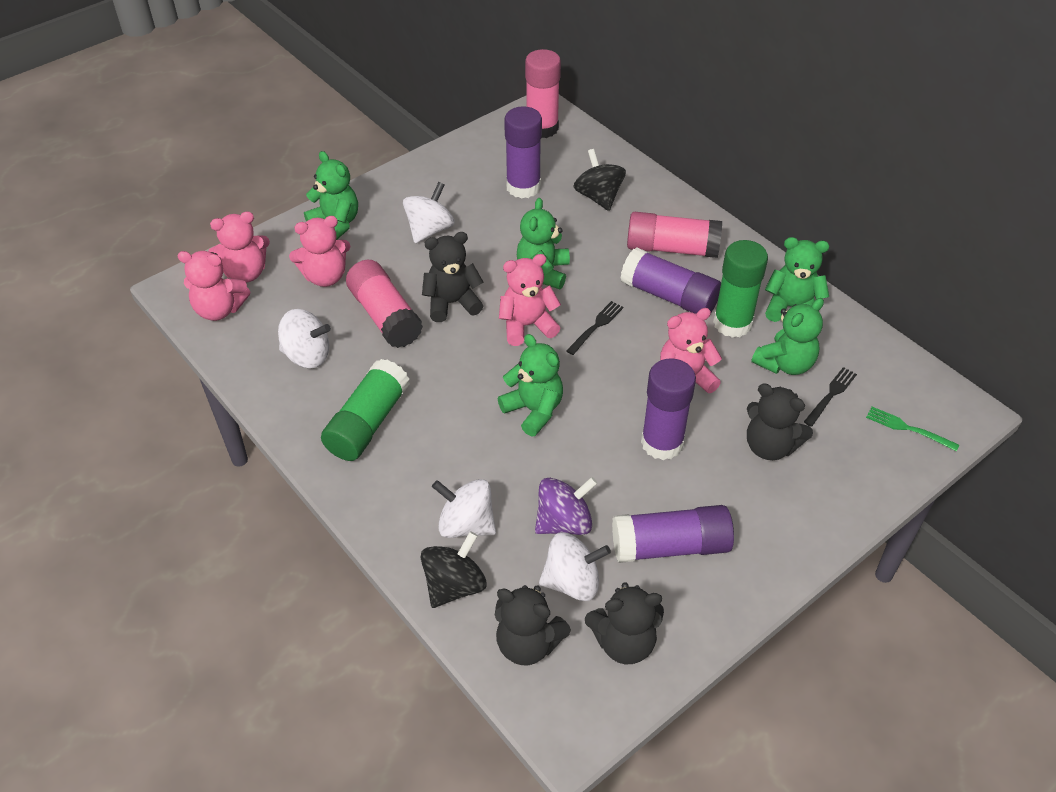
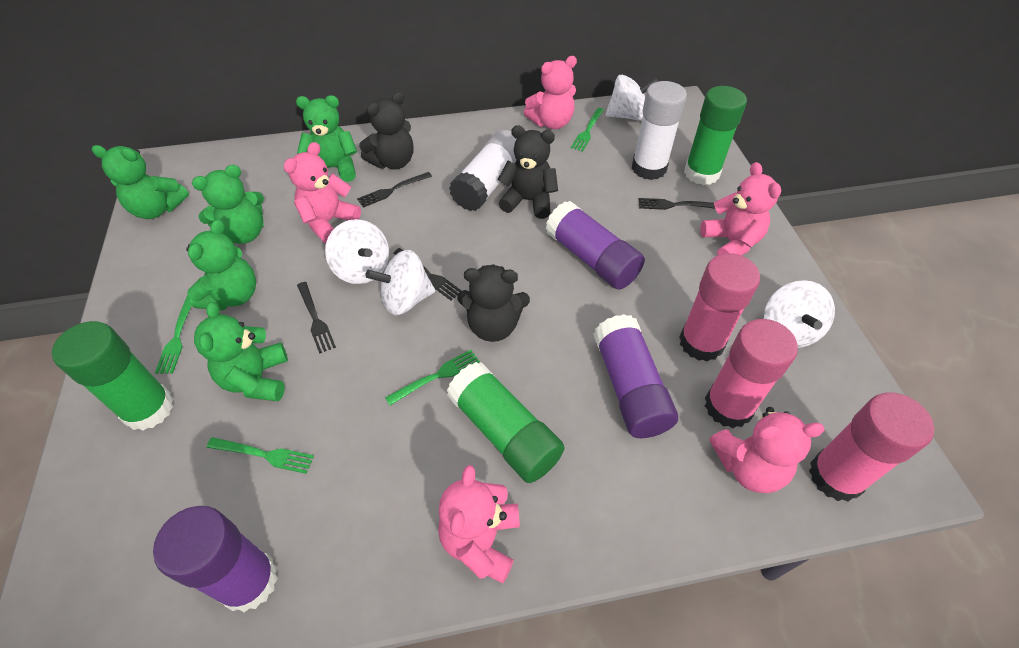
black fork: 2 -> 4
black spinning top: 2 -> 0
black teddy bear: 4 -> 3
green fork: 1 -> 4
green glue stick: 2 -> 3
purple glue stick: 4 -> 3
purple spinning top: 1 -> 0
white glue stick: 0 -> 2

